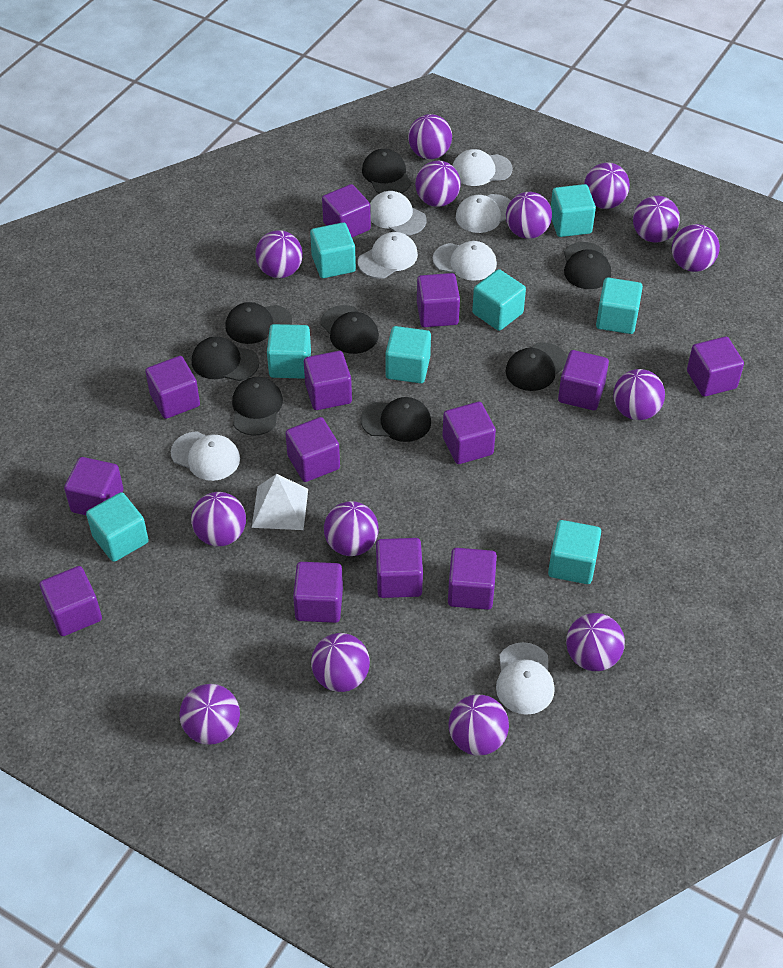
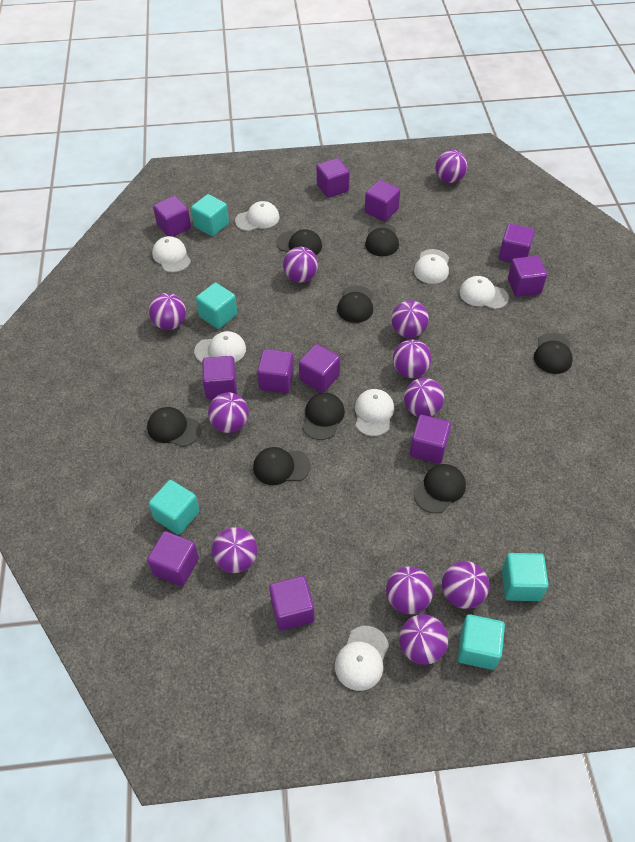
purple ball: 14 -> 11
purple cube: 13 -> 11
turquoise cube: 8 -> 5
white pyramid: 1 -> 0

